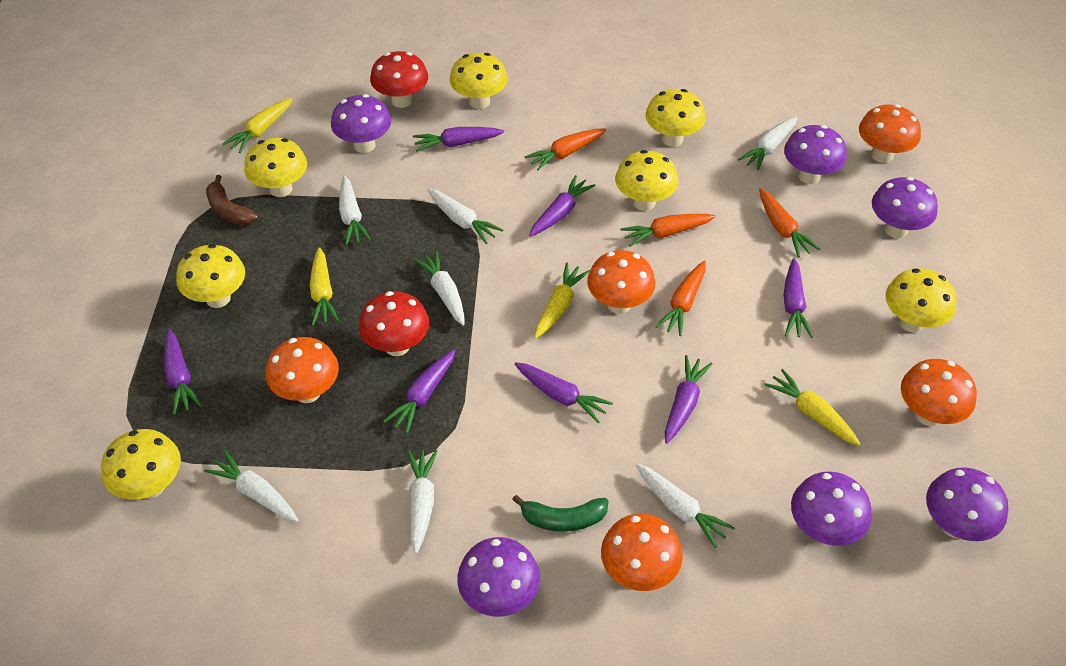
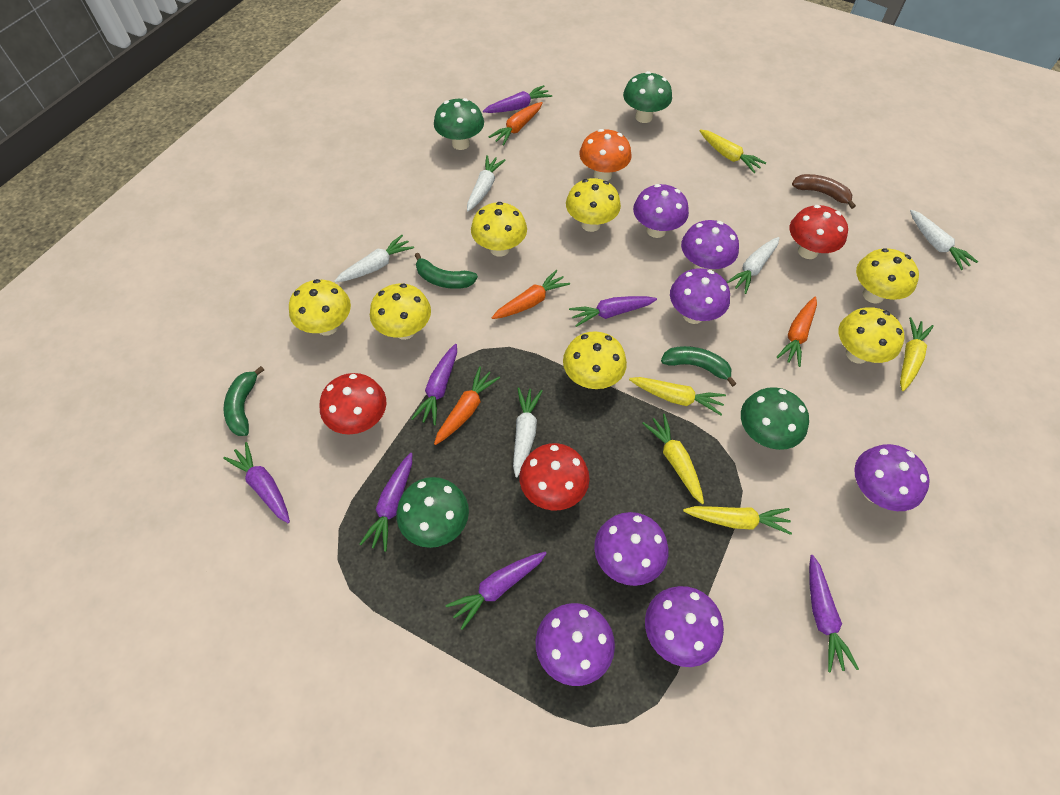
green banana: 1 -> 3
green mushroom: 0 -> 4
orange mushroom: 5 -> 1
purple mushroom: 6 -> 7
red mushroom: 2 -> 3
white carrot: 7 -> 5
yellow carrot: 4 -> 5

